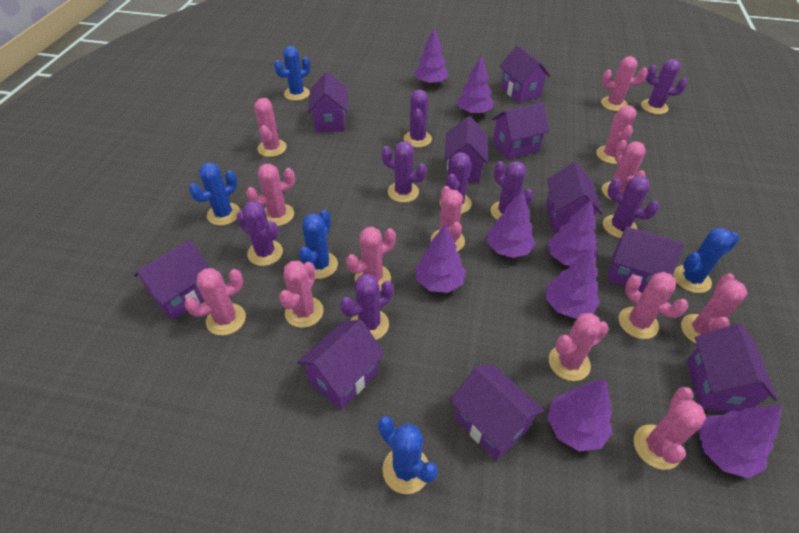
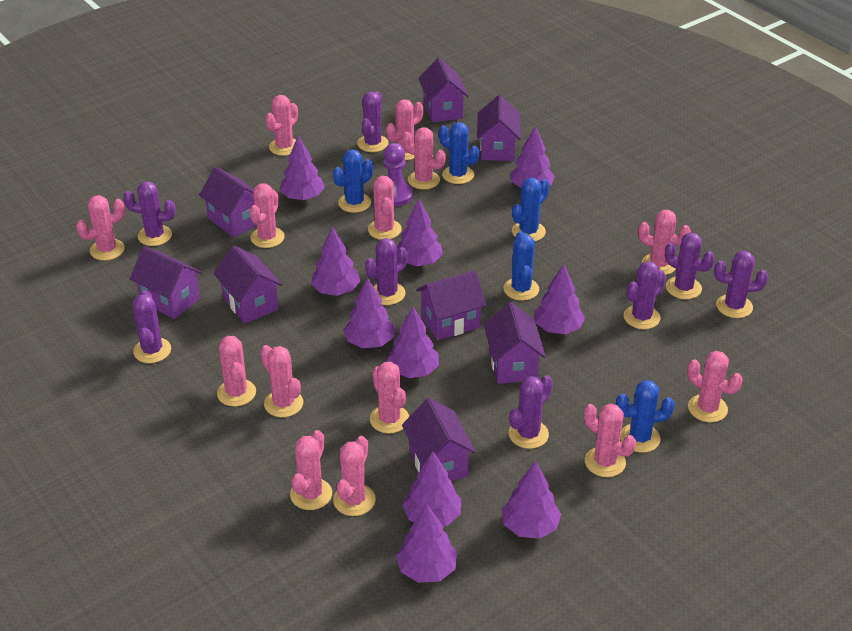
pink cactus: 13 -> 14
purple house: 10 -> 8
purple pawn: 0 -> 1
purple tree: 8 -> 10

